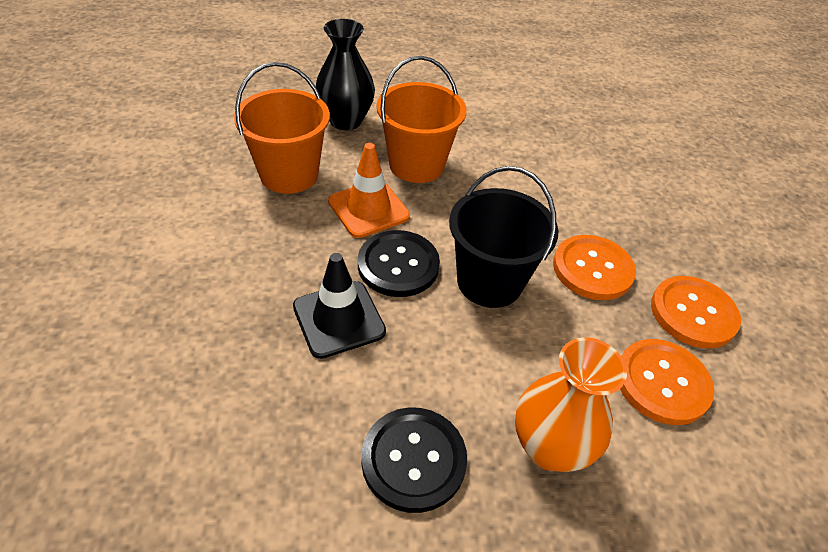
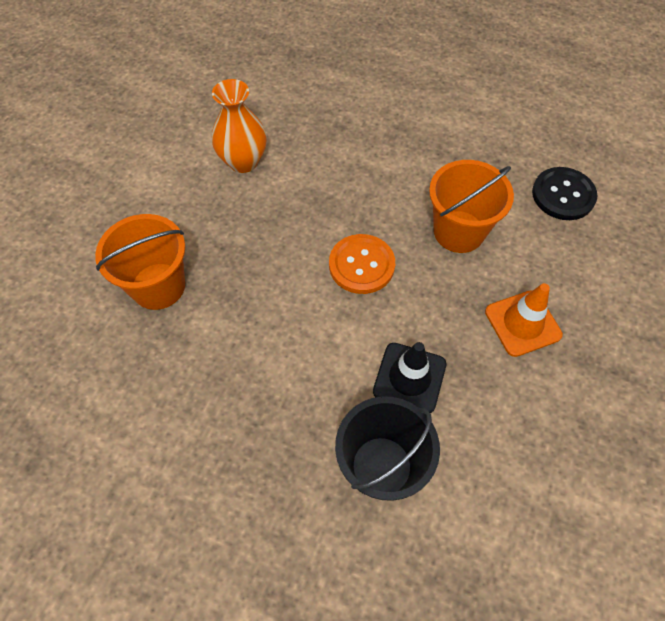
black button: 2 -> 1
black vase: 1 -> 0
orange button: 3 -> 1

